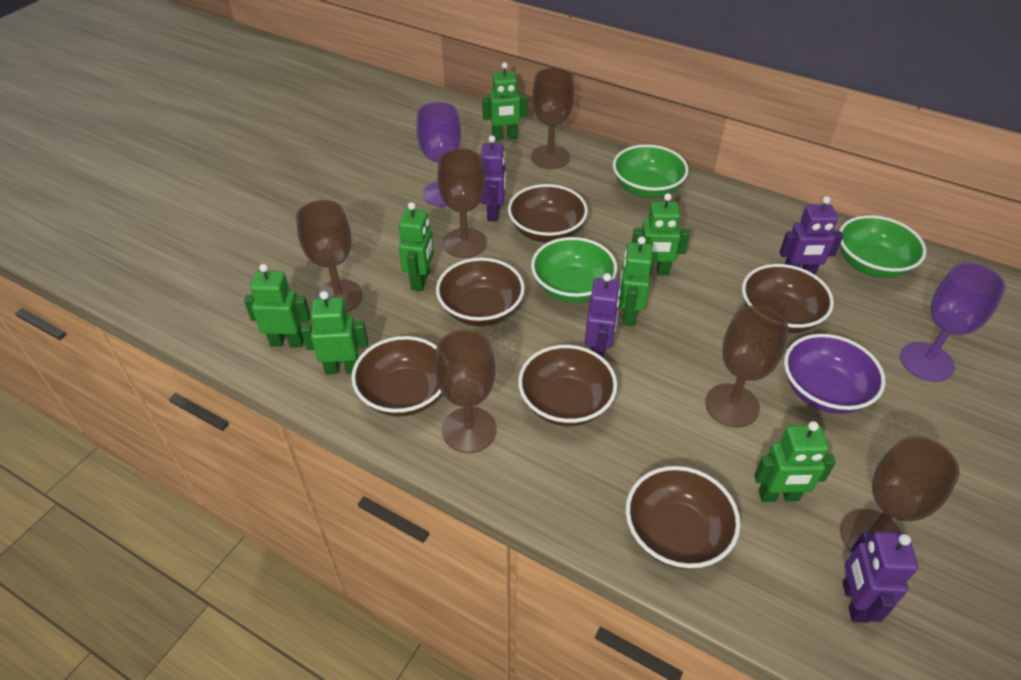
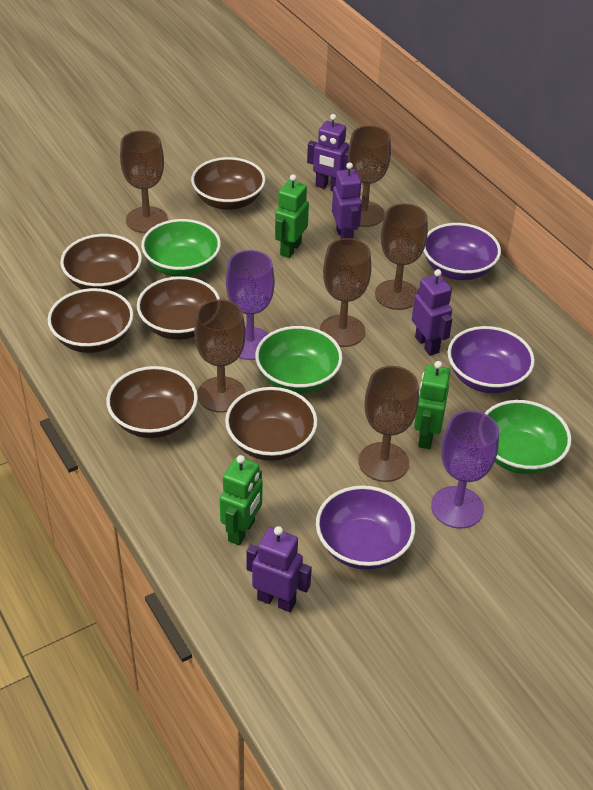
green robot: 7 -> 3
purple bowl: 1 -> 3

